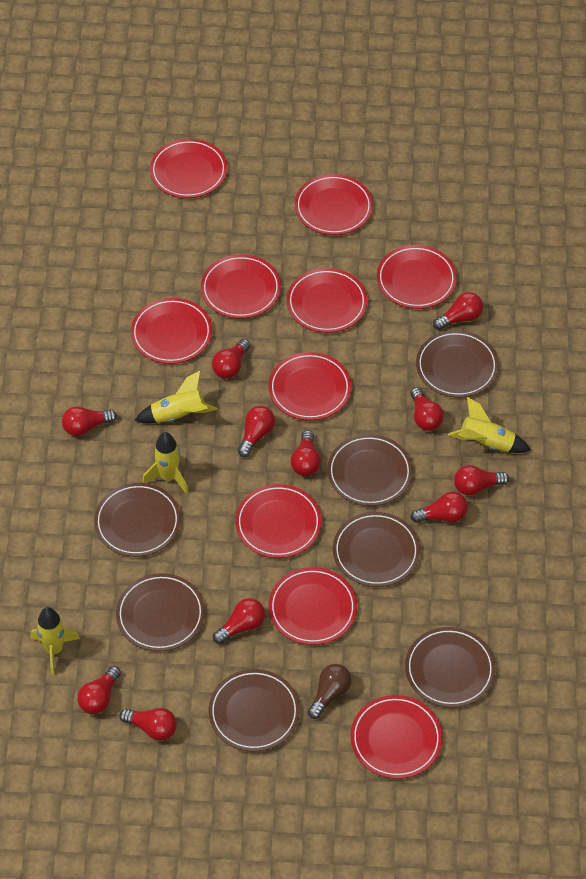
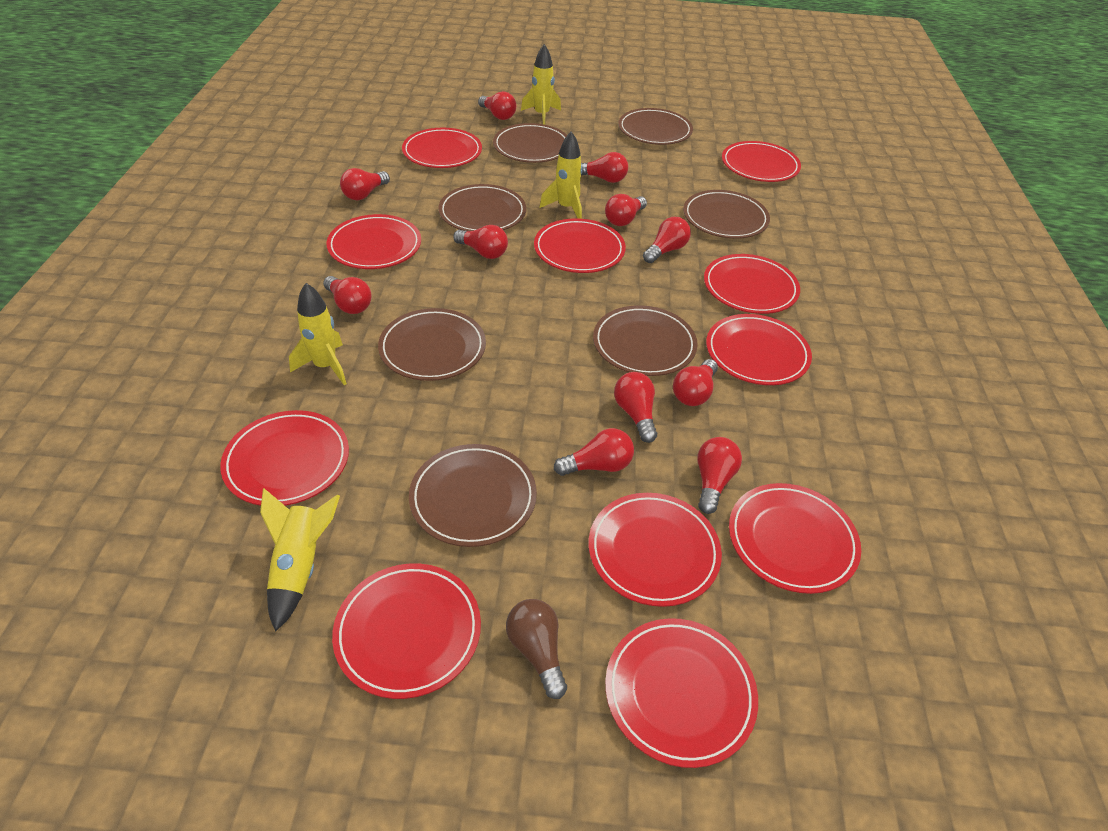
red plate: 10 -> 11

